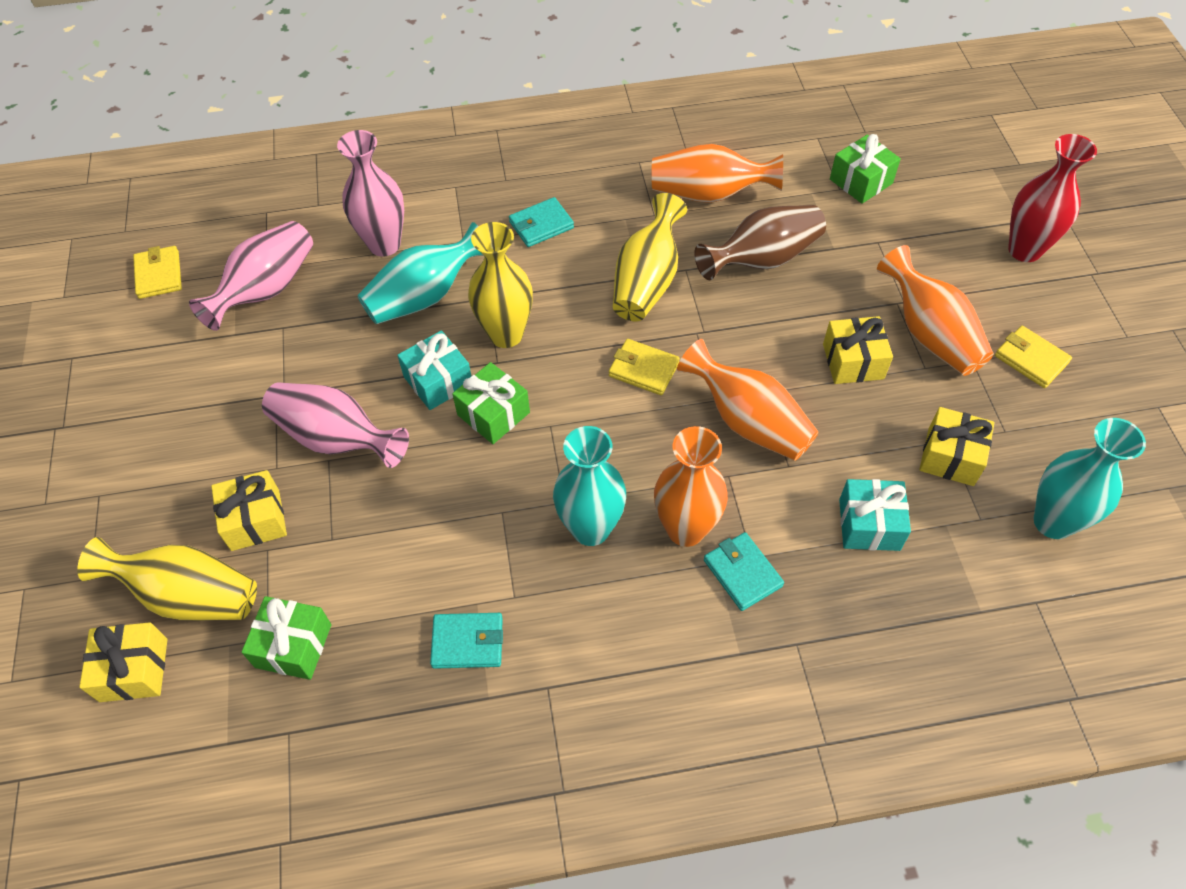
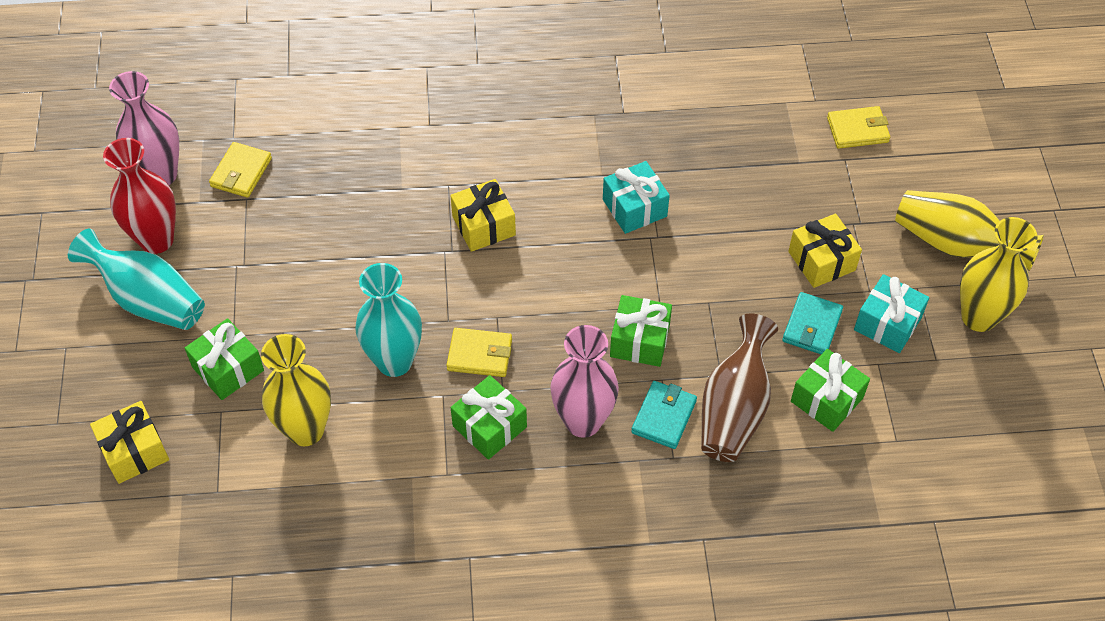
green gift: 3 -> 4
orange vase: 4 -> 0
pink vase: 3 -> 2
turquoise vase: 3 -> 2
turquoise wallet: 3 -> 2
yellow gift: 4 -> 3

